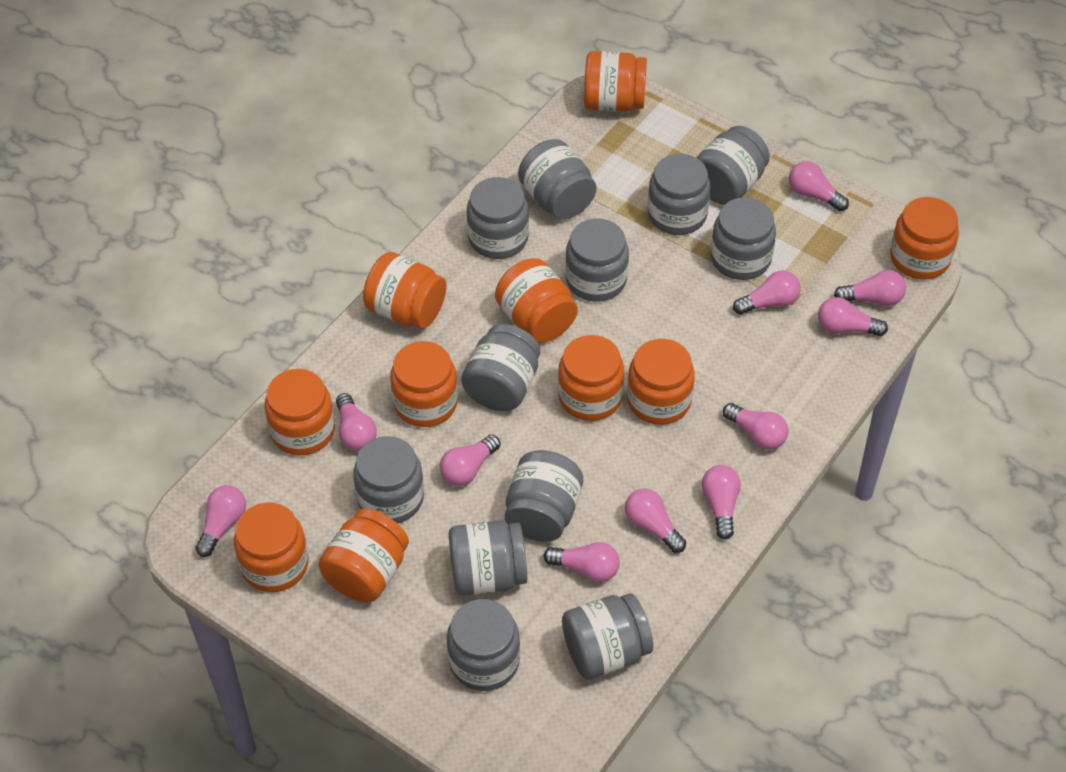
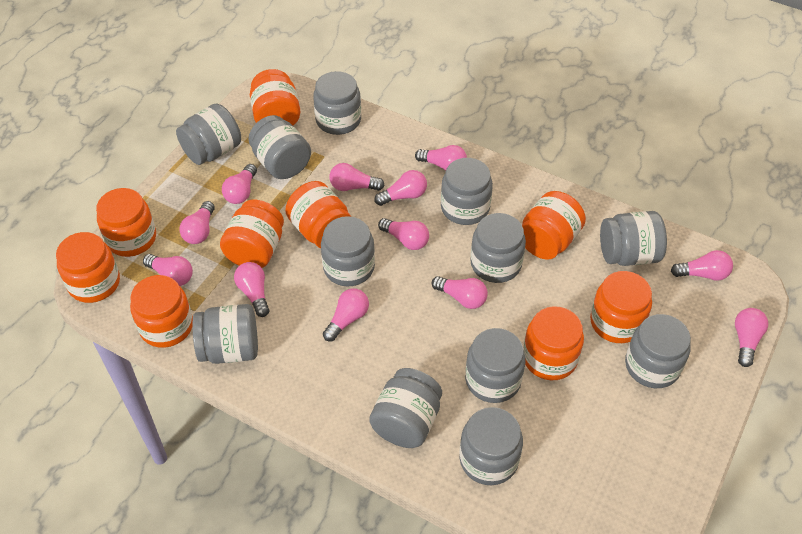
orange jar: 10 -> 9
pink light bulb: 11 -> 12

